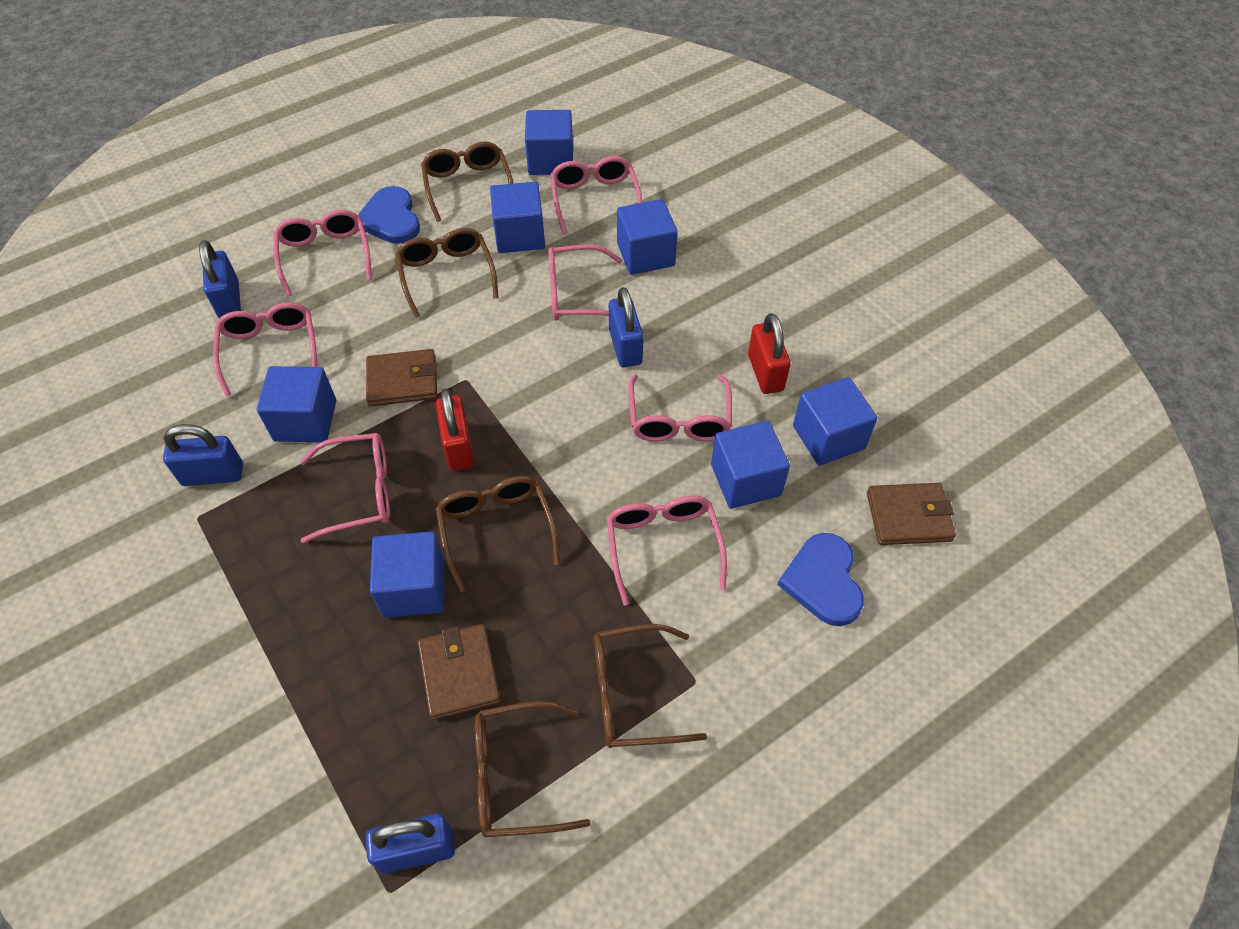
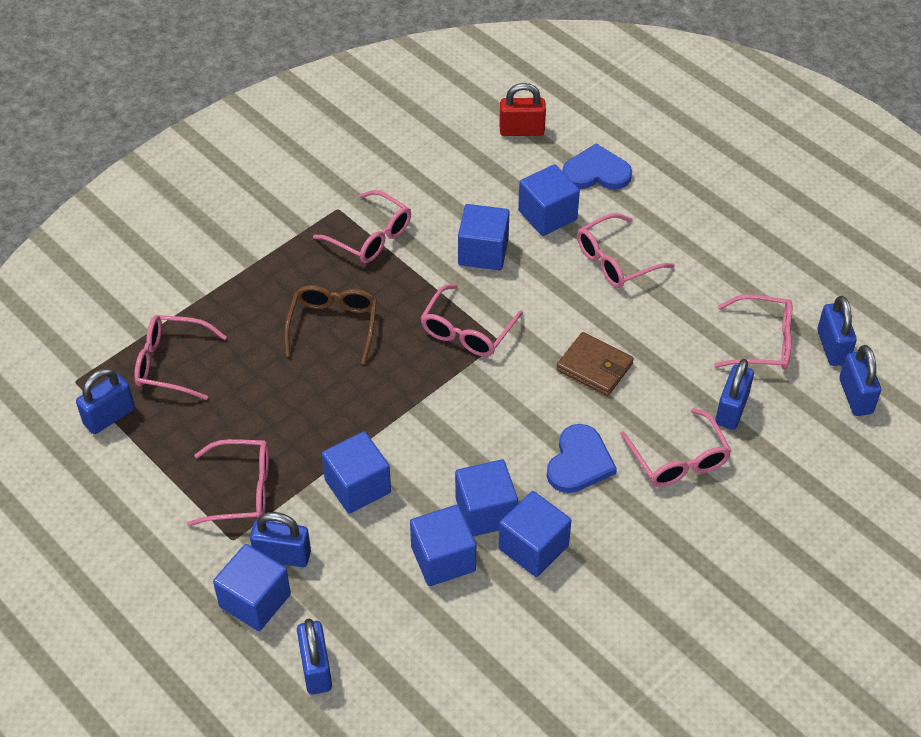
blue padlock: 4 -> 6
brown glasses: 5 -> 1
brown wallet: 3 -> 1
red padlock: 2 -> 1

